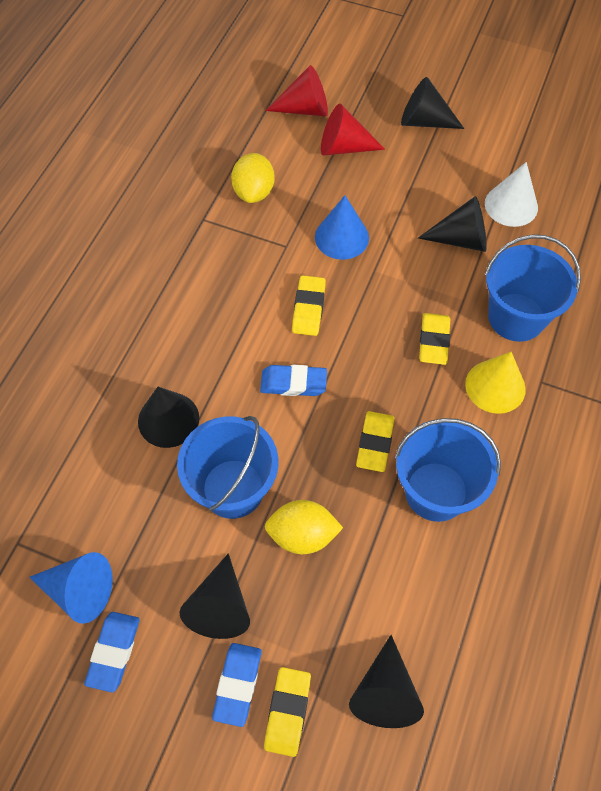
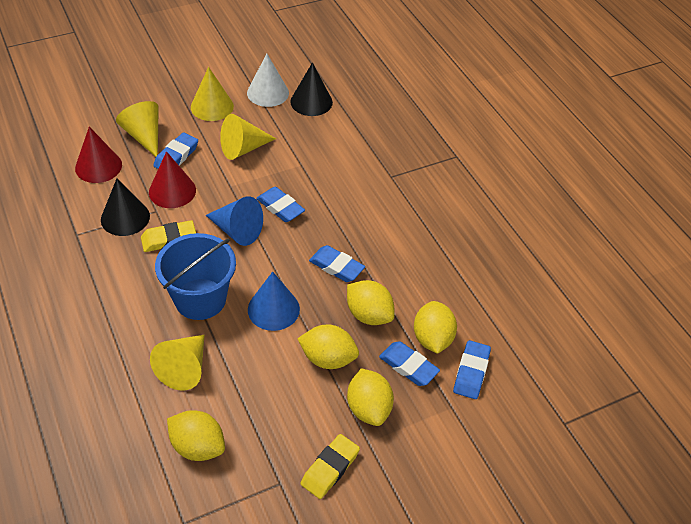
black cone: 5 -> 2
blue bucket: 3 -> 1
blue eraser: 3 -> 5
yellow cone: 1 -> 4
yellow eraser: 4 -> 2
yellow lemon: 2 -> 5

